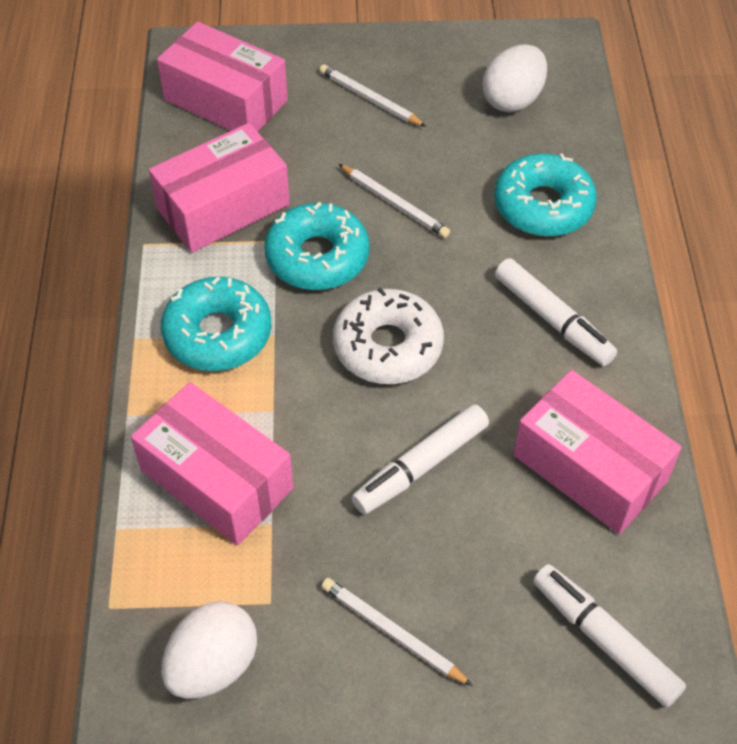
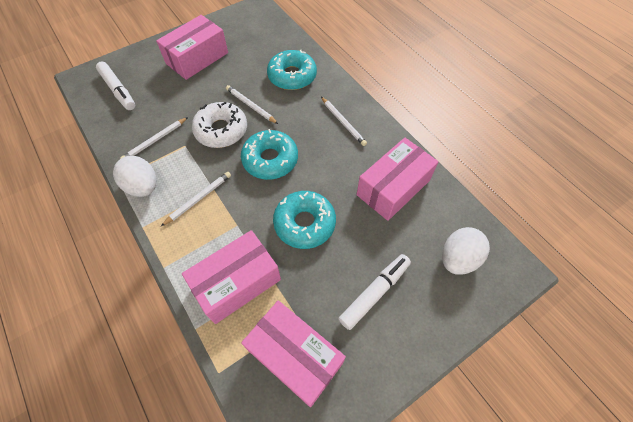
white marker: 3 -> 2
white pencil: 3 -> 4

